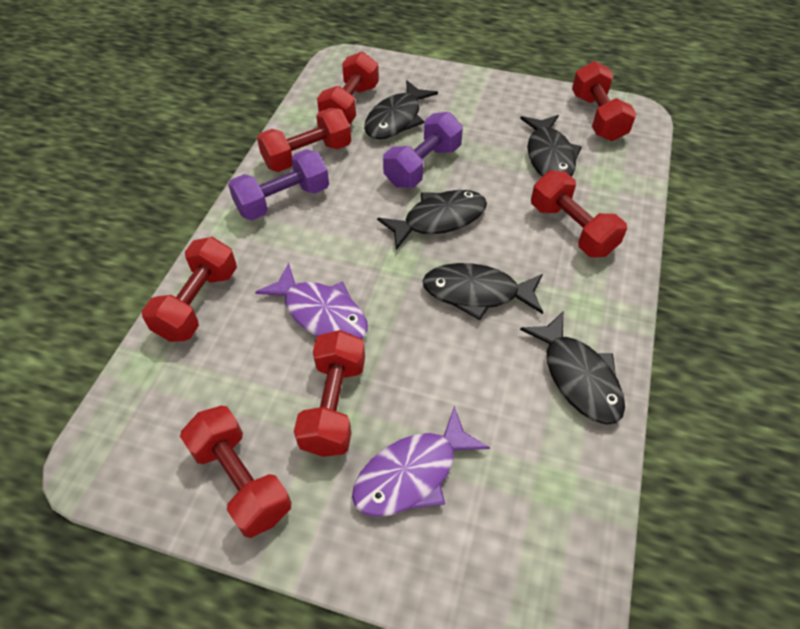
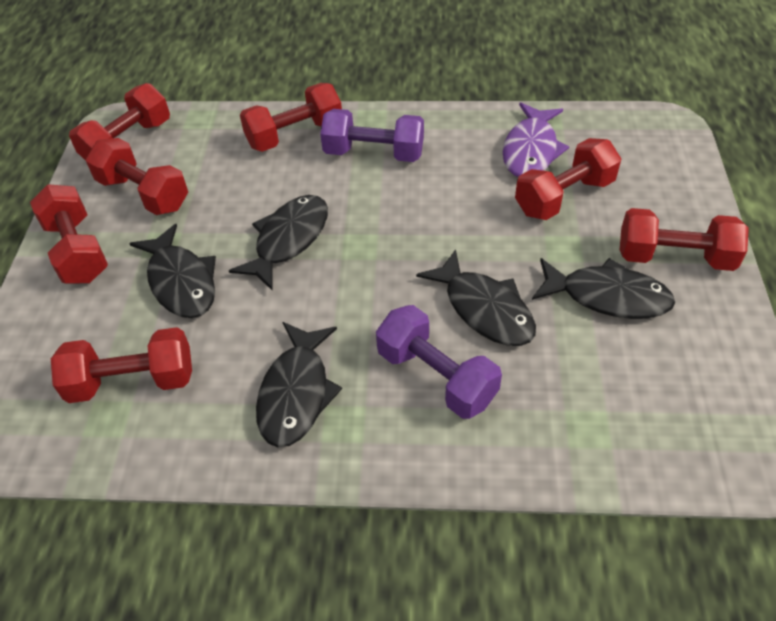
purple fish: 2 -> 1

